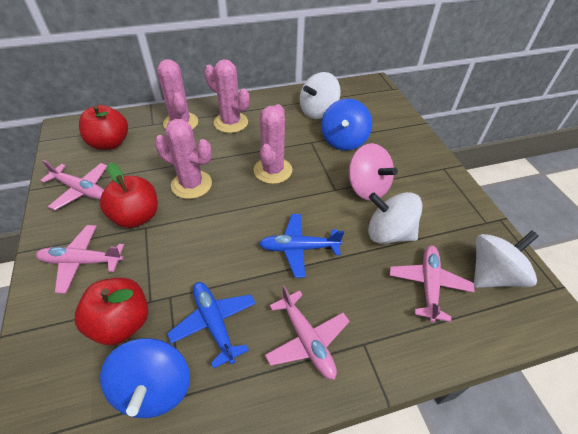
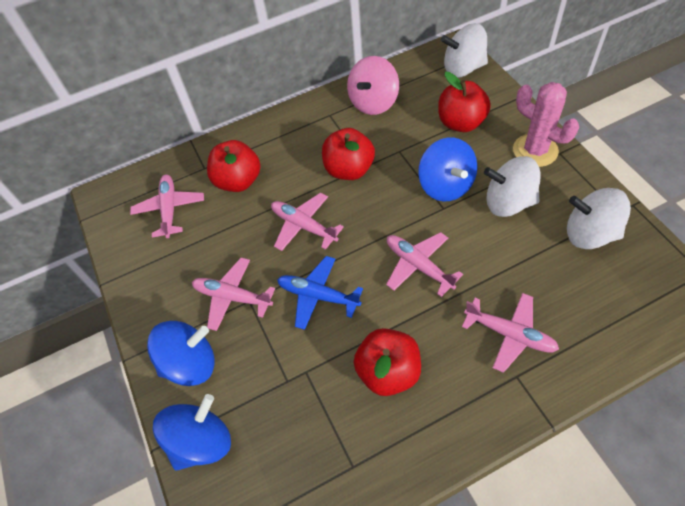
blue plane: 2 -> 1
blue spinning top: 2 -> 3
pink cactus: 4 -> 1
pink plane: 4 -> 5
red apple: 3 -> 4

